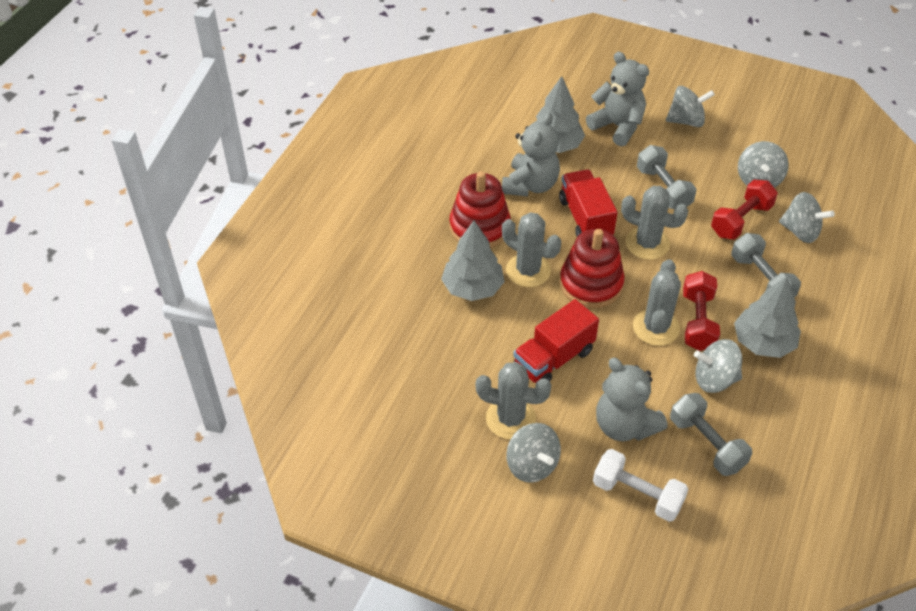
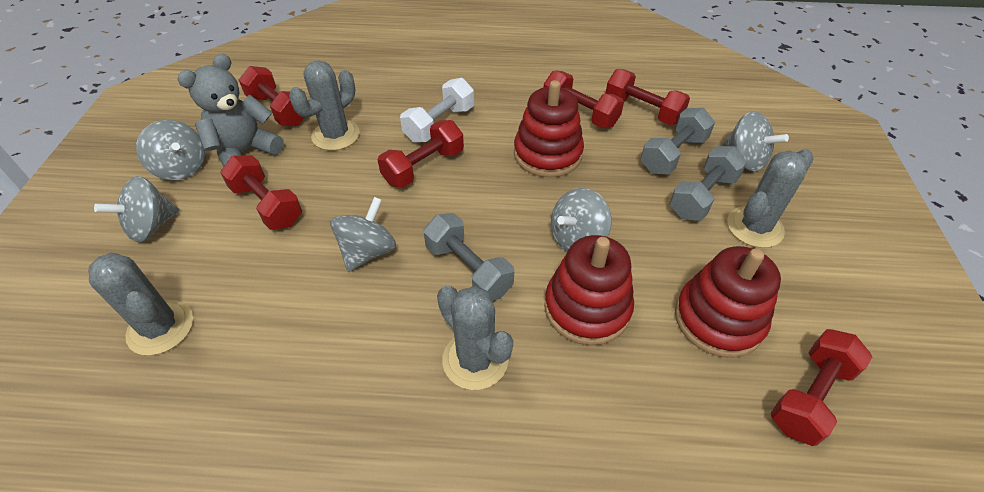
grey teddy bear: 3 -> 1
grey tree: 3 -> 0
red dumbbell: 2 -> 6
red stacking toy: 2 -> 3
red truck: 2 -> 0

